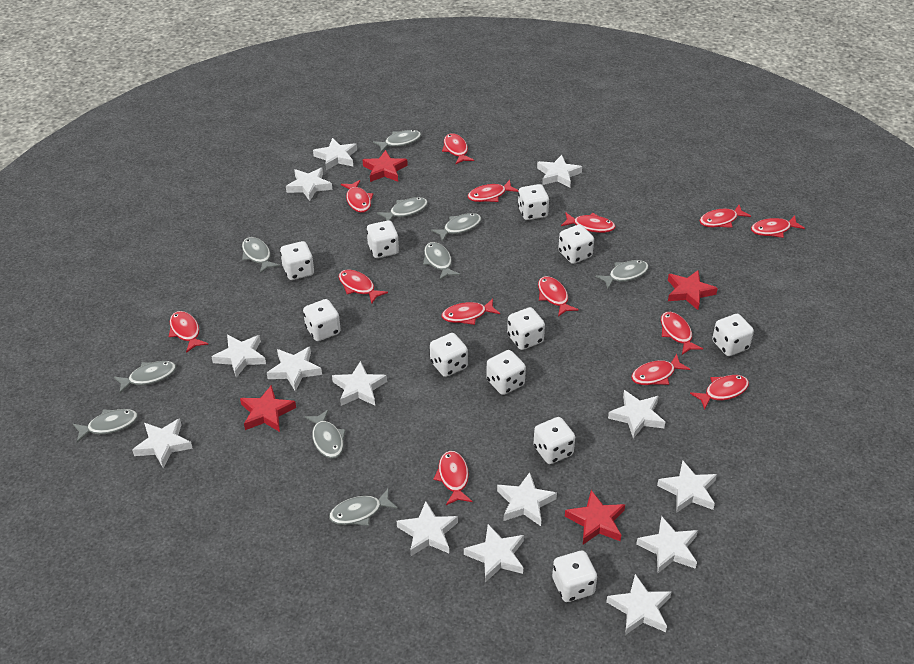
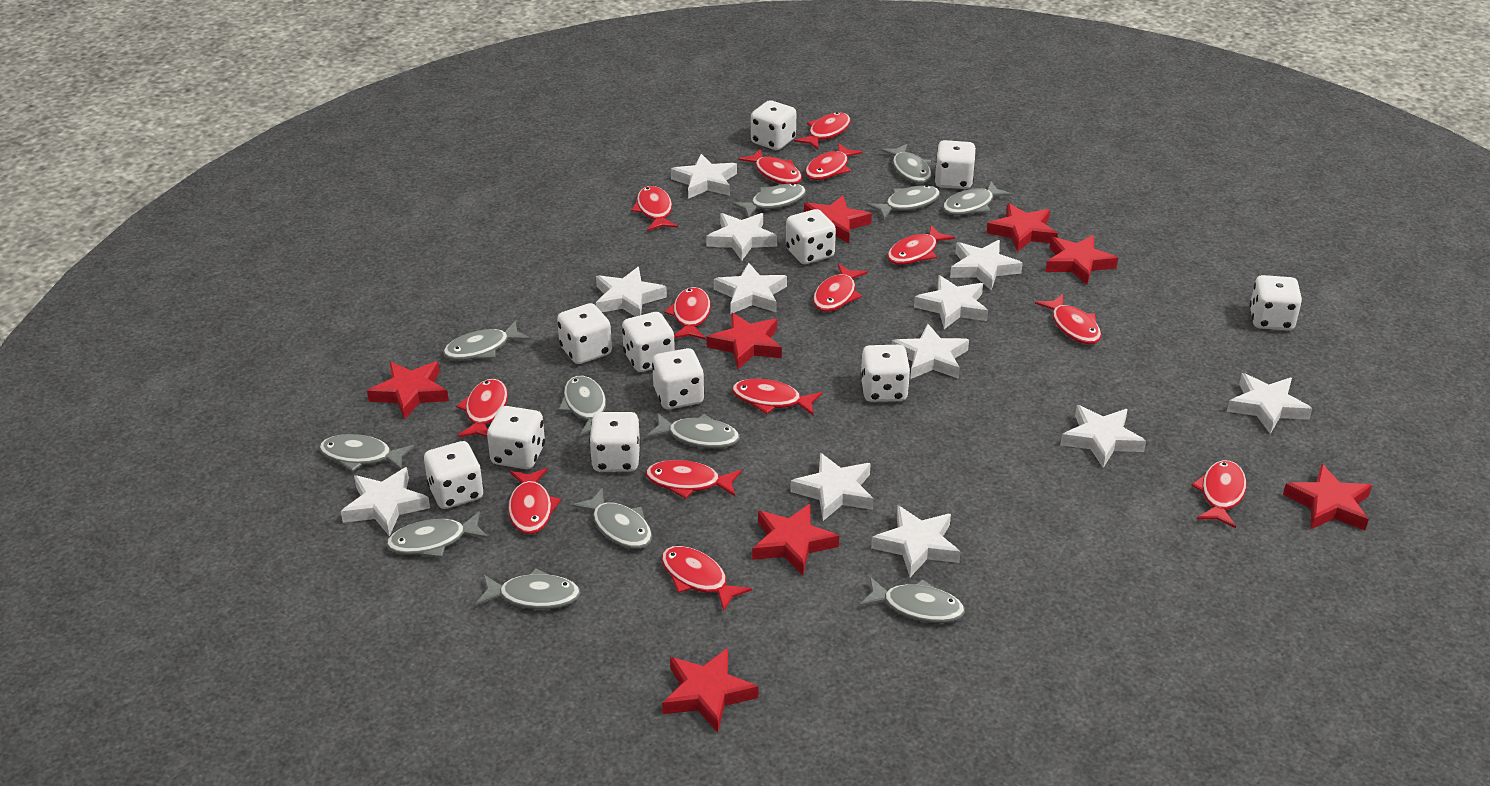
grey fish: 10 -> 12
red star: 4 -> 8
white star: 14 -> 12

